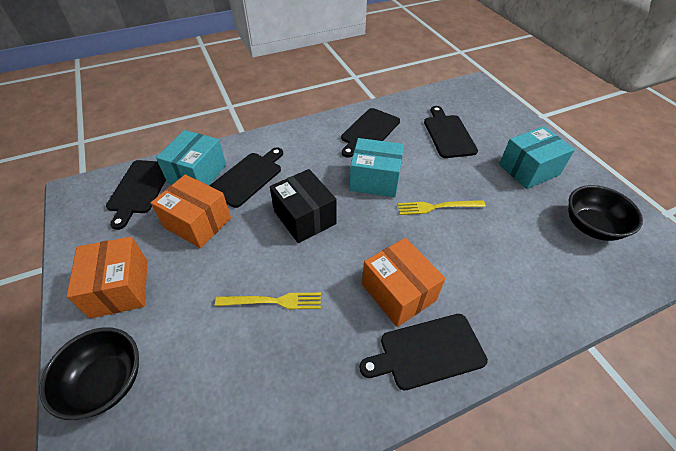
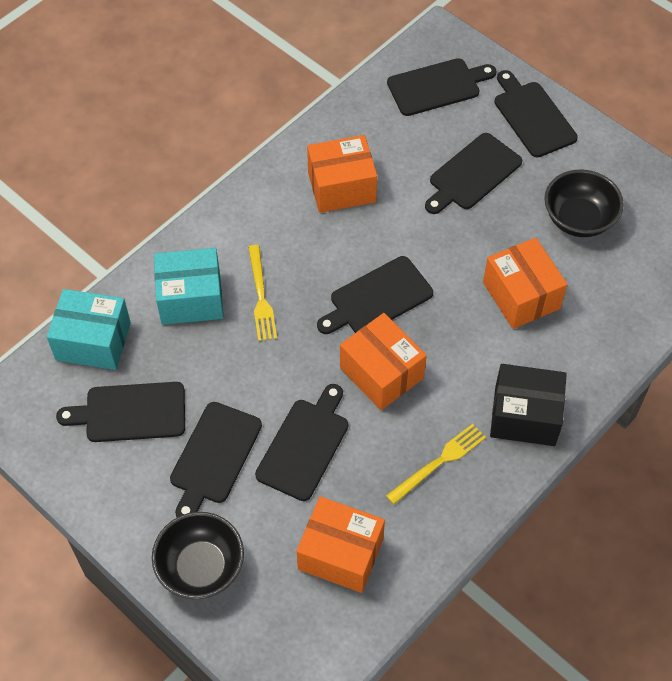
black cutting board: 5 -> 7
orange box: 3 -> 4
turquoise box: 3 -> 2

